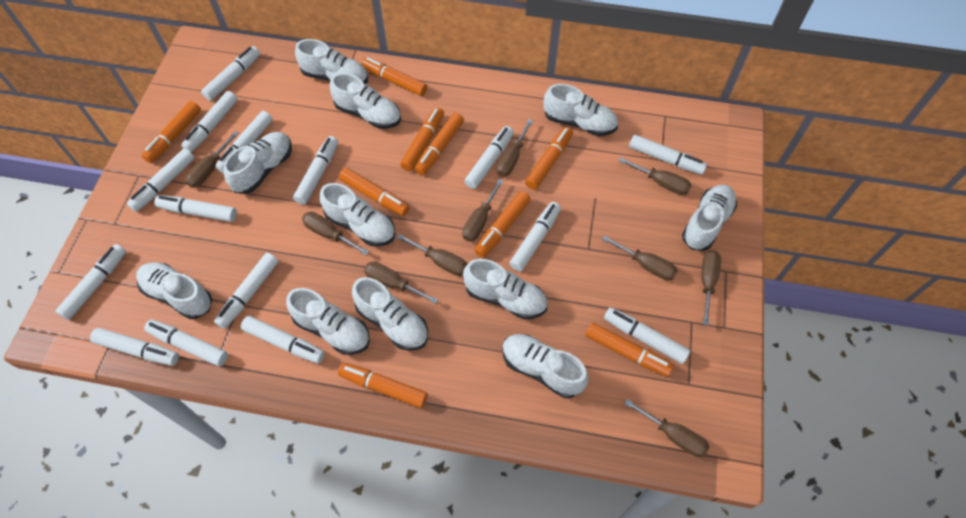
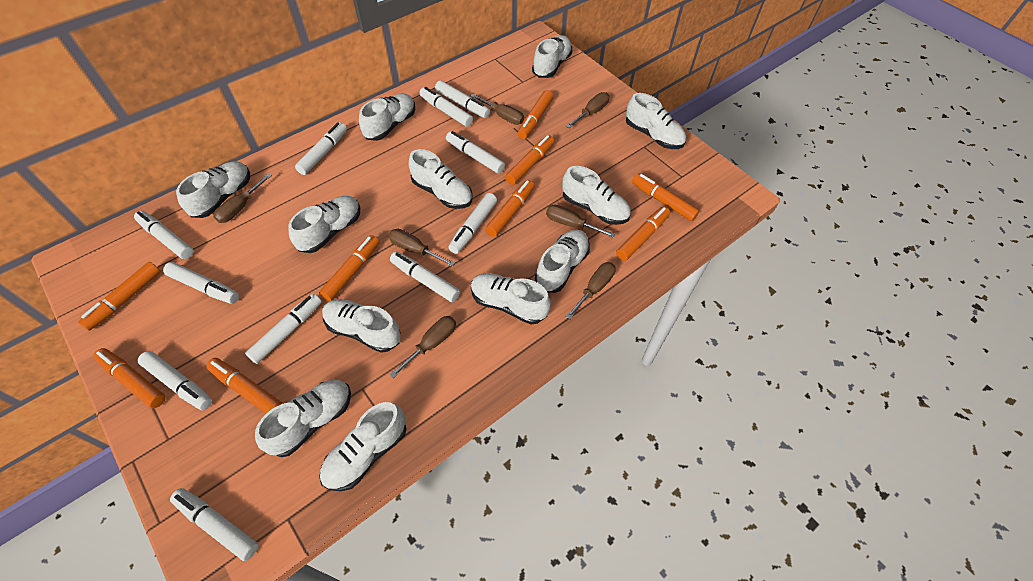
brown screwdriver: 10 -> 7
white marker: 15 -> 11
white shoe: 11 -> 12

